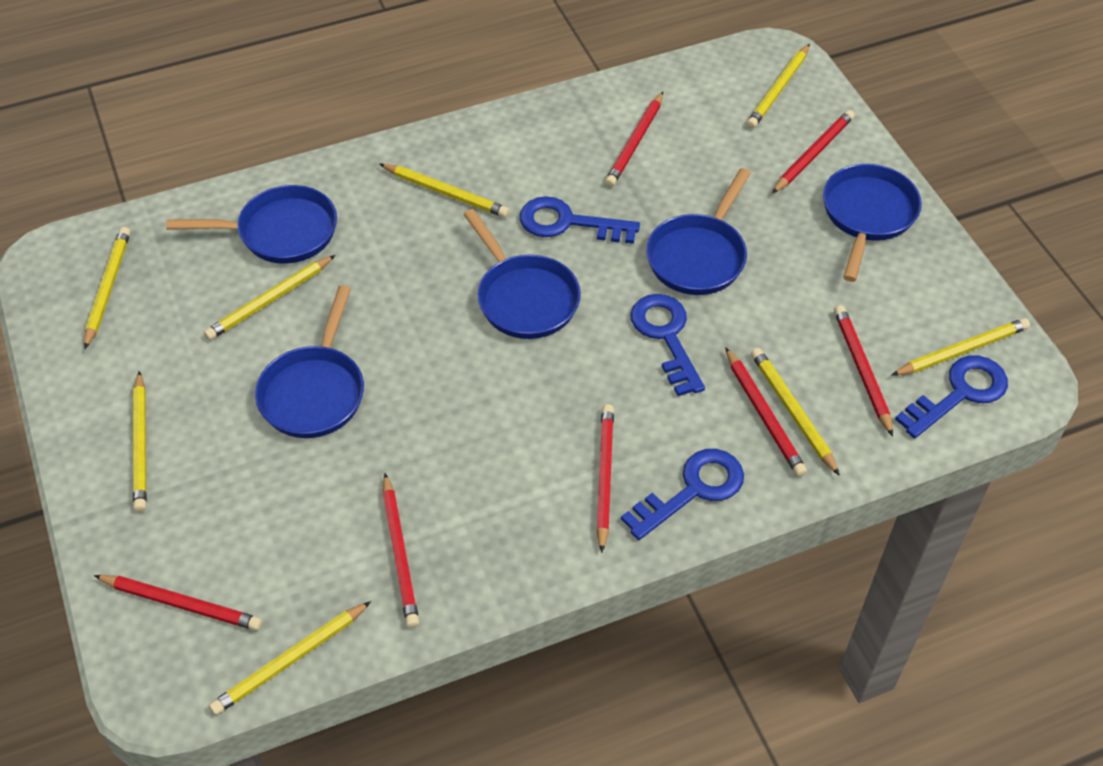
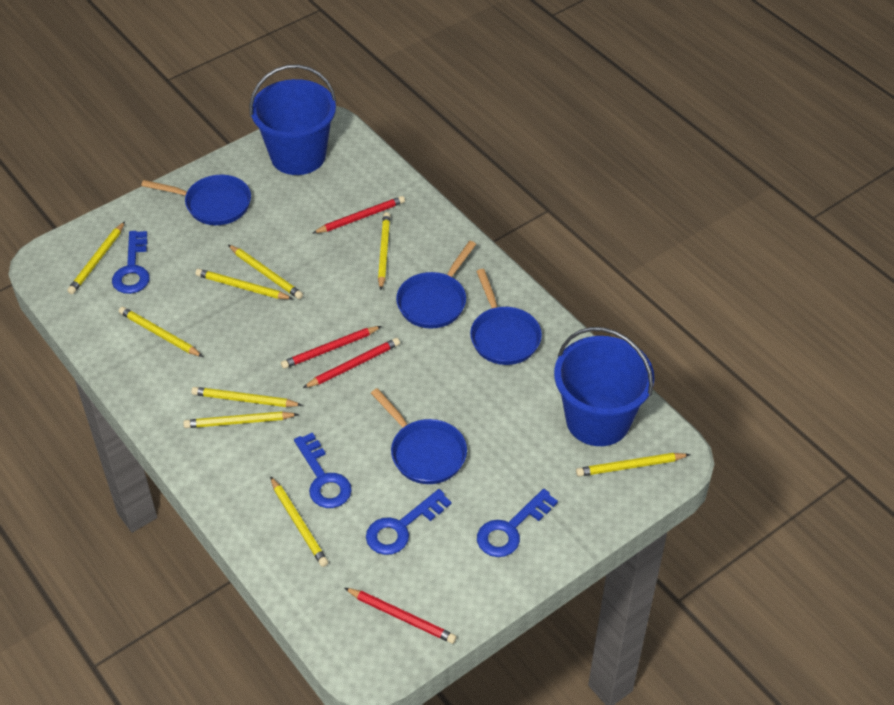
blue bucket: 0 -> 2
blue pan: 5 -> 4
red pencil: 7 -> 4
yellow pencil: 8 -> 9

